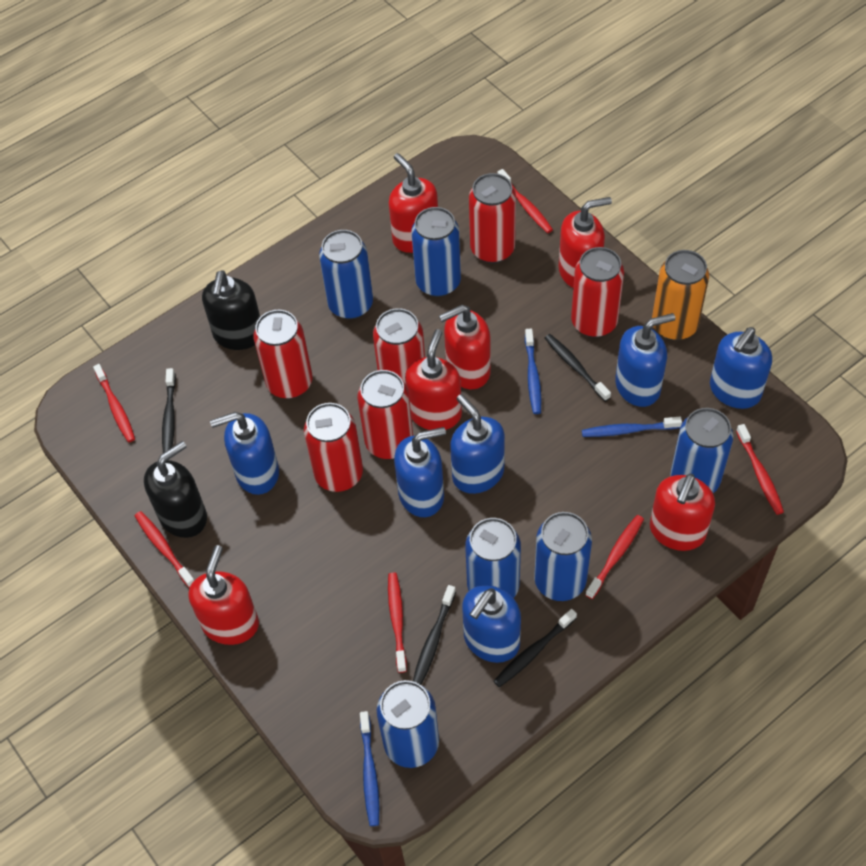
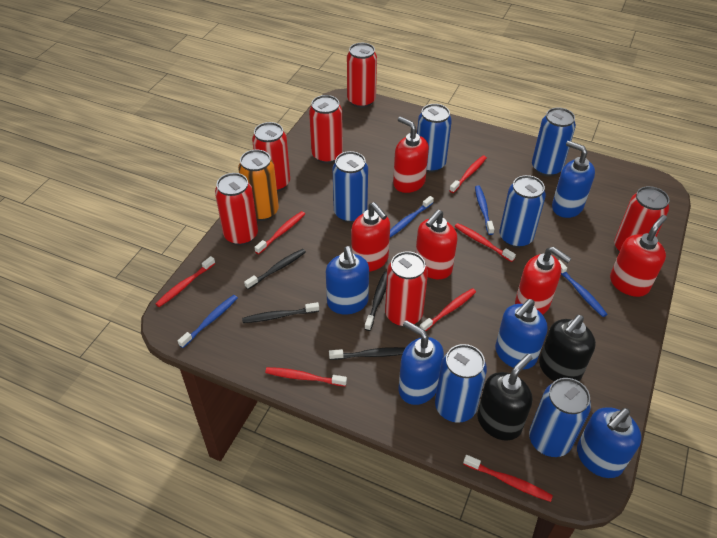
blue soap dispenser: 6 -> 5
blue toothbrush: 3 -> 4
red soap dispenser: 6 -> 5
red toothbrush: 6 -> 7

